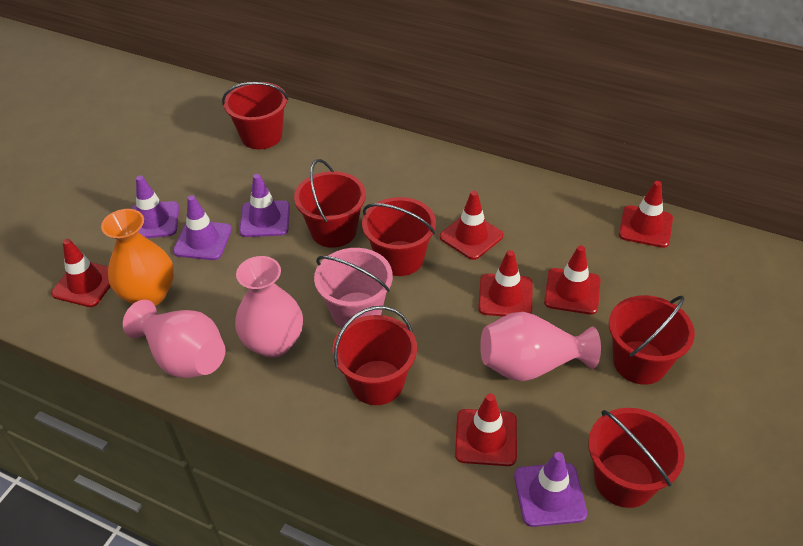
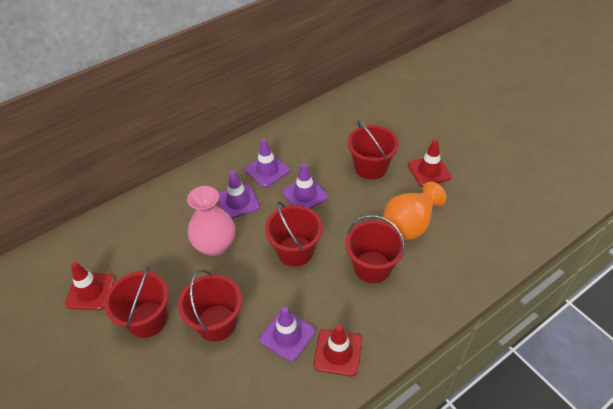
pink bucket: 1 -> 0
pink vase: 3 -> 1
red bucket: 6 -> 5
red traffic cone: 6 -> 3

